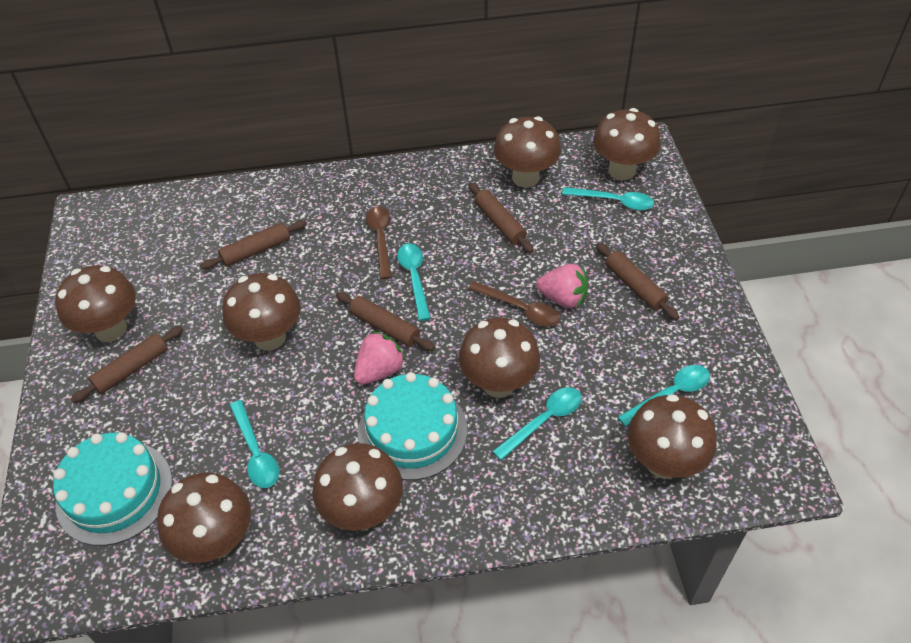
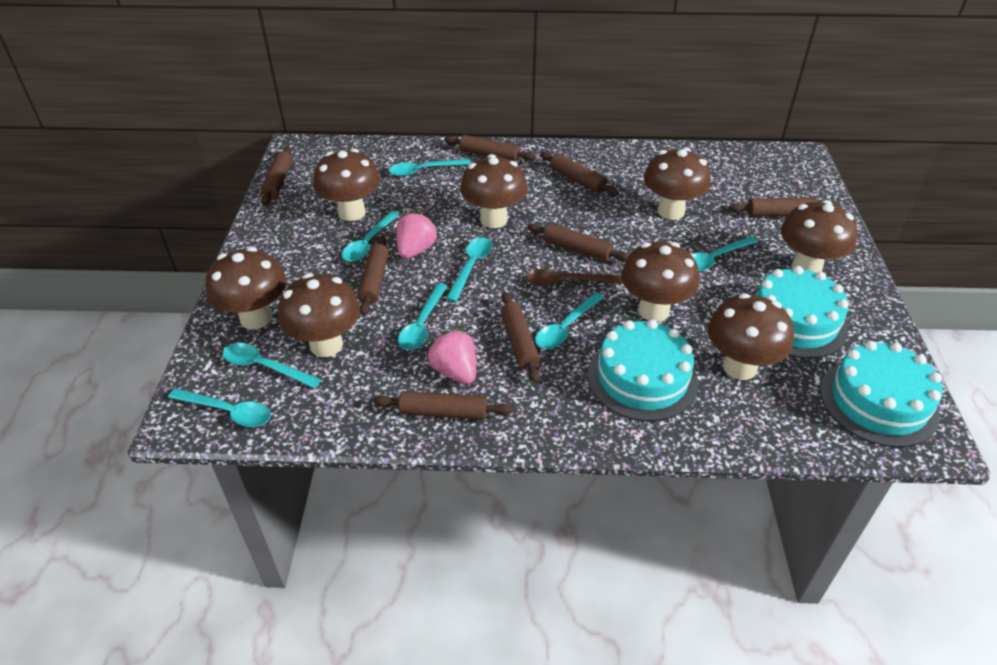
brown rolling pin: 5 -> 8
brown spoon: 2 -> 1
turquoise cake: 2 -> 3
turquoise spoon: 5 -> 8

